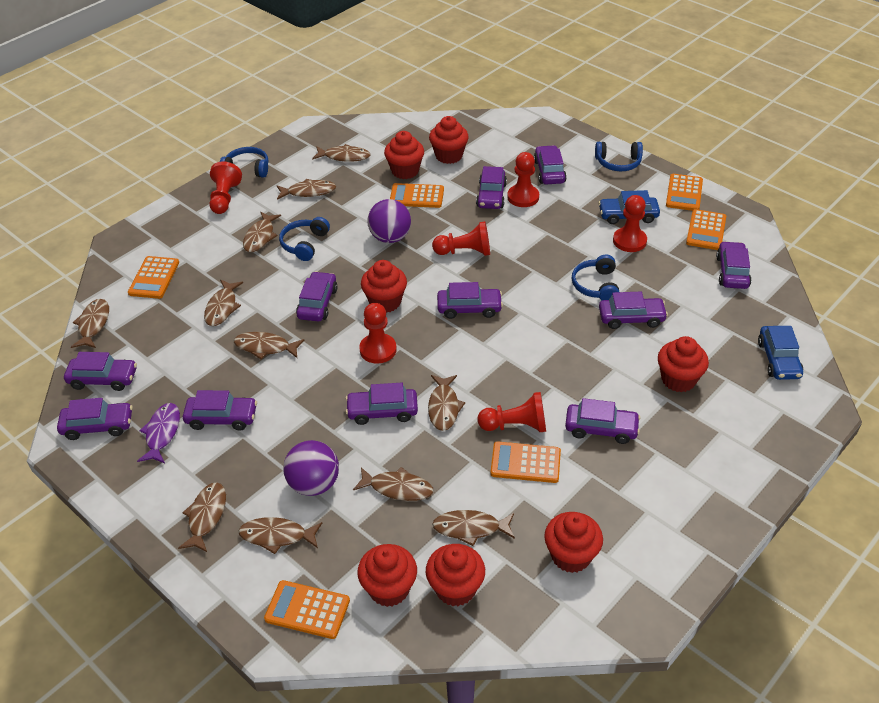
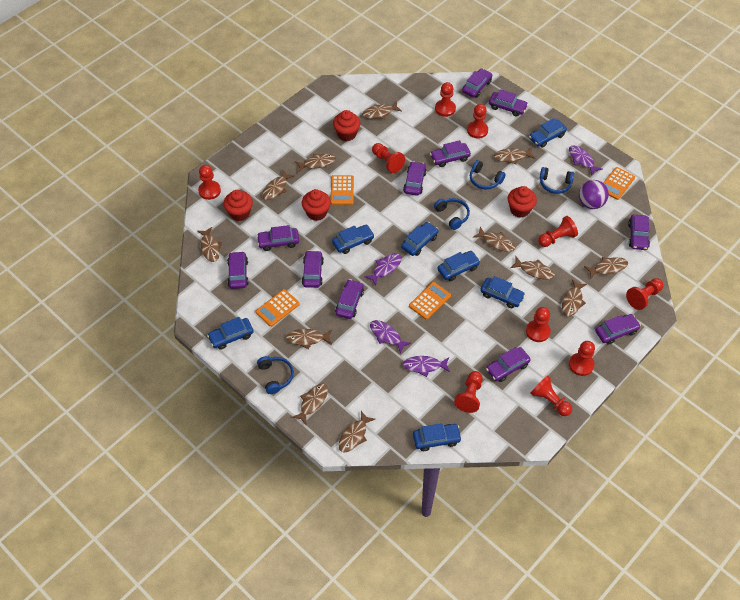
blue car: 2 -> 7
brown fish: 11 -> 12
orange calculator: 6 -> 4
purple ball: 2 -> 1
purple fish: 1 -> 4
red cupcake: 7 -> 4
red pawn: 6 -> 10

